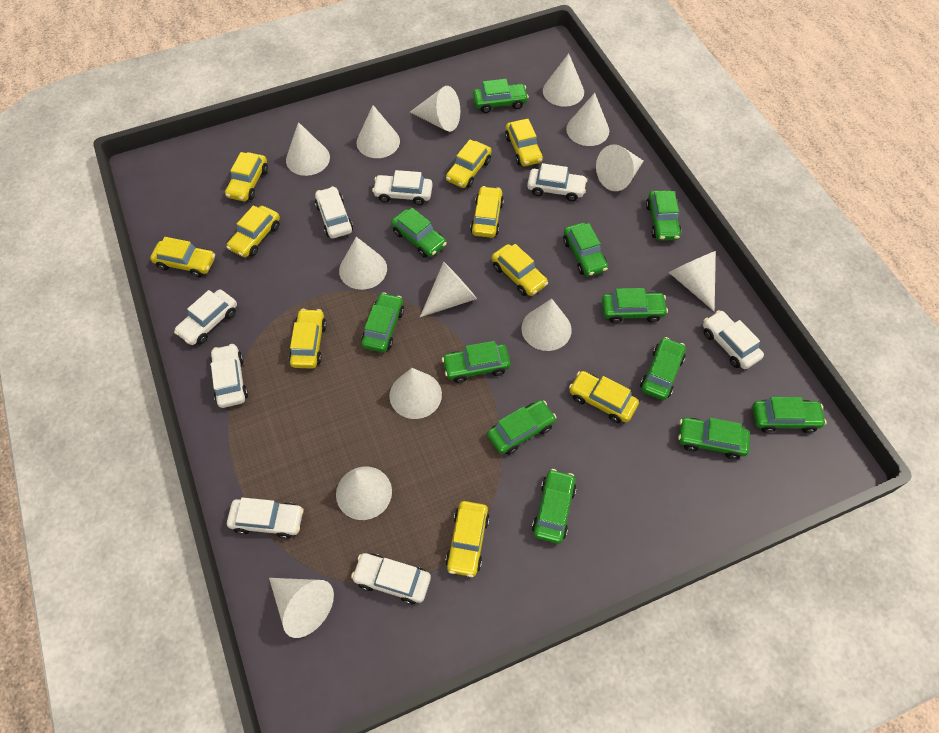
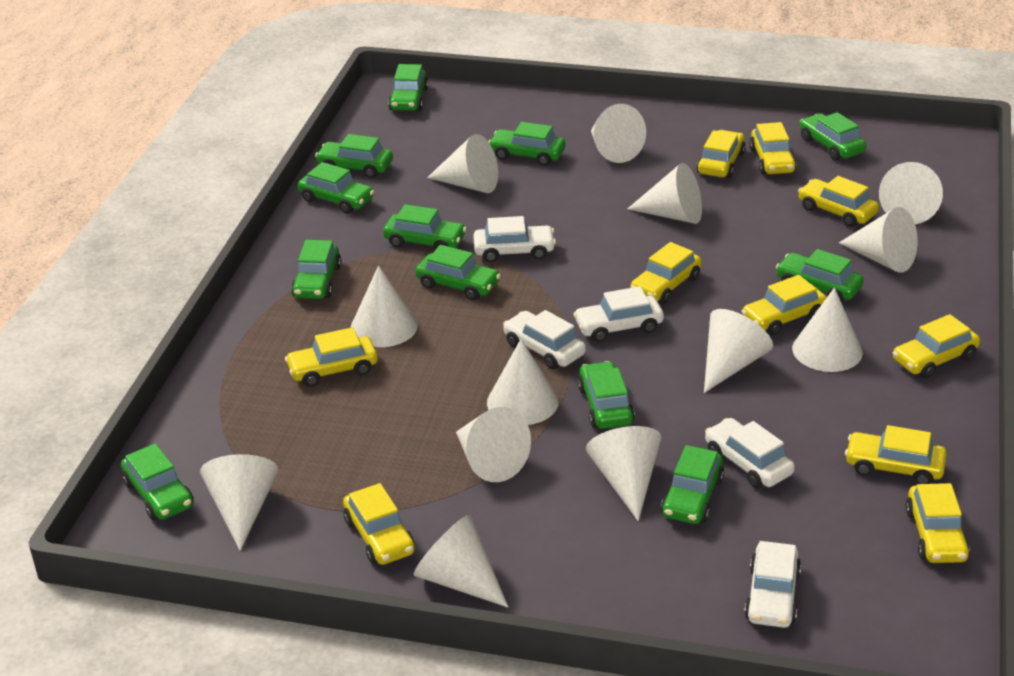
white car: 8 -> 5

